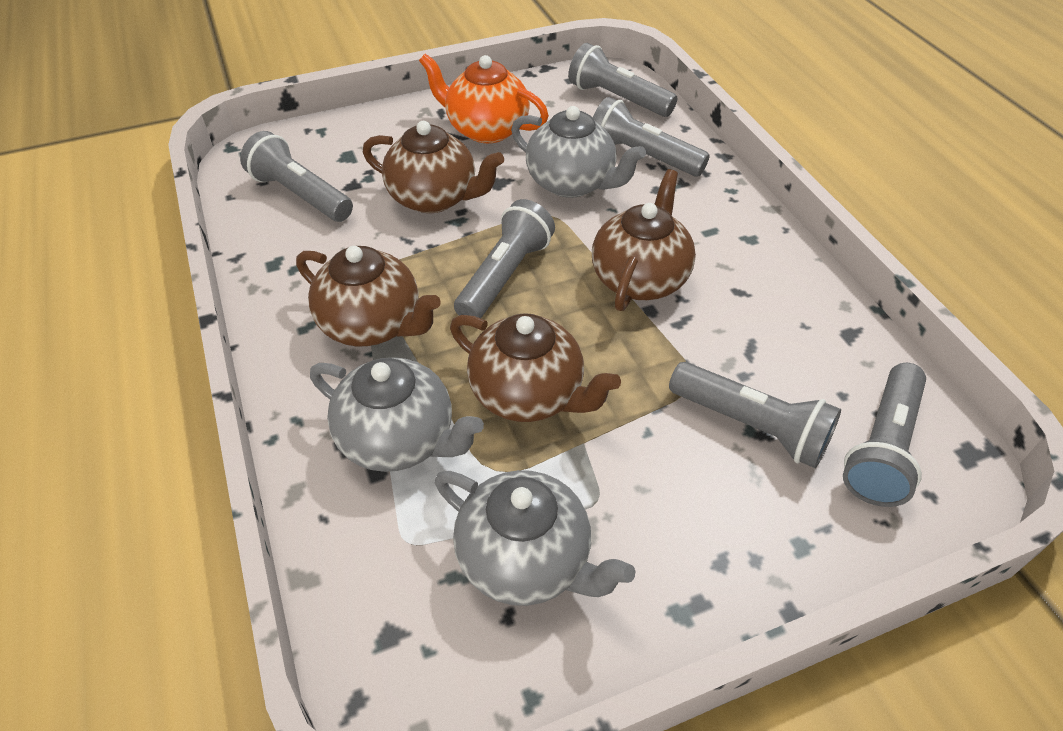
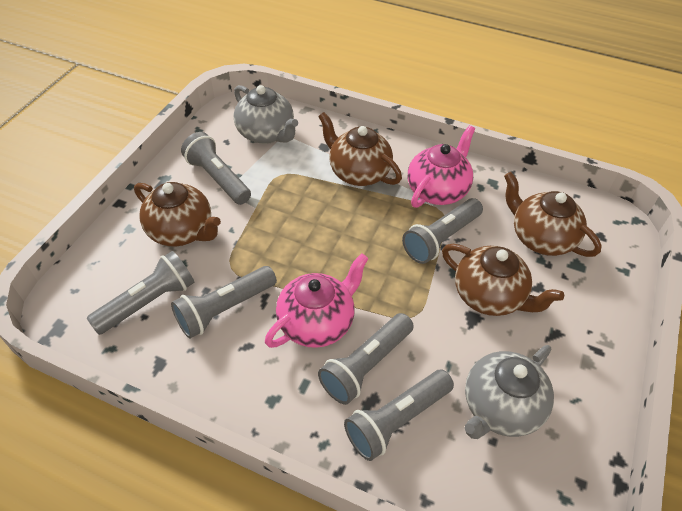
grey teapot: 3 -> 2
orange teapot: 1 -> 0
pink teapot: 0 -> 2

